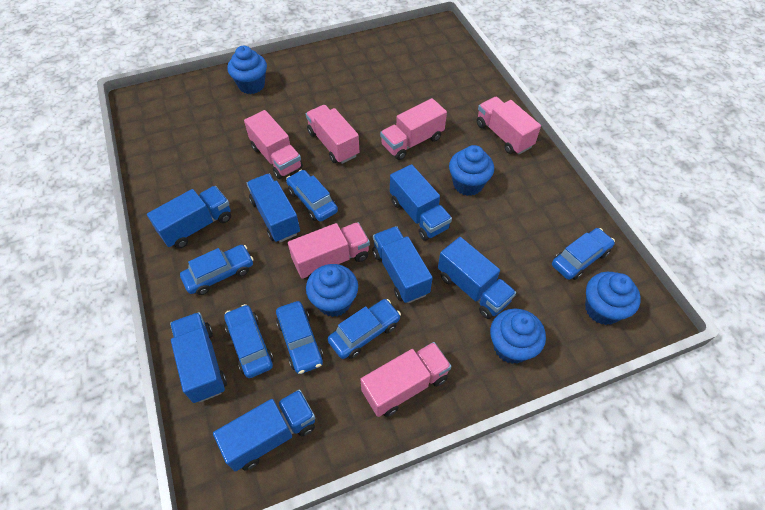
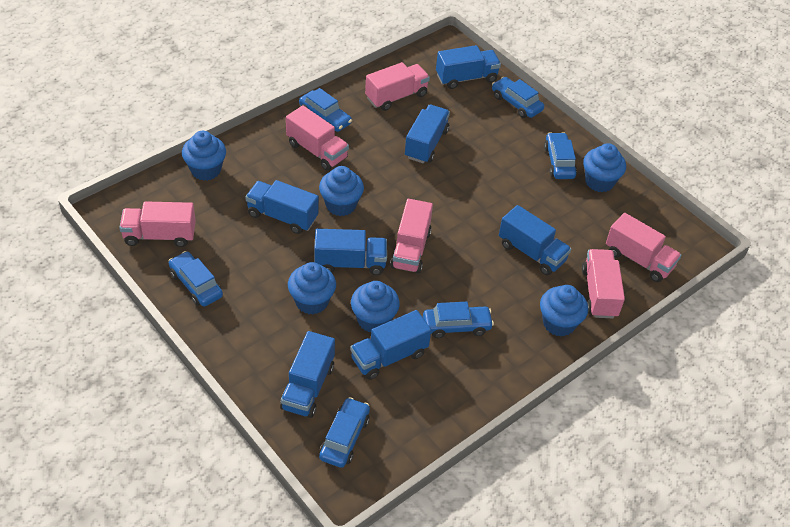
blue cupcake: 5 -> 6

